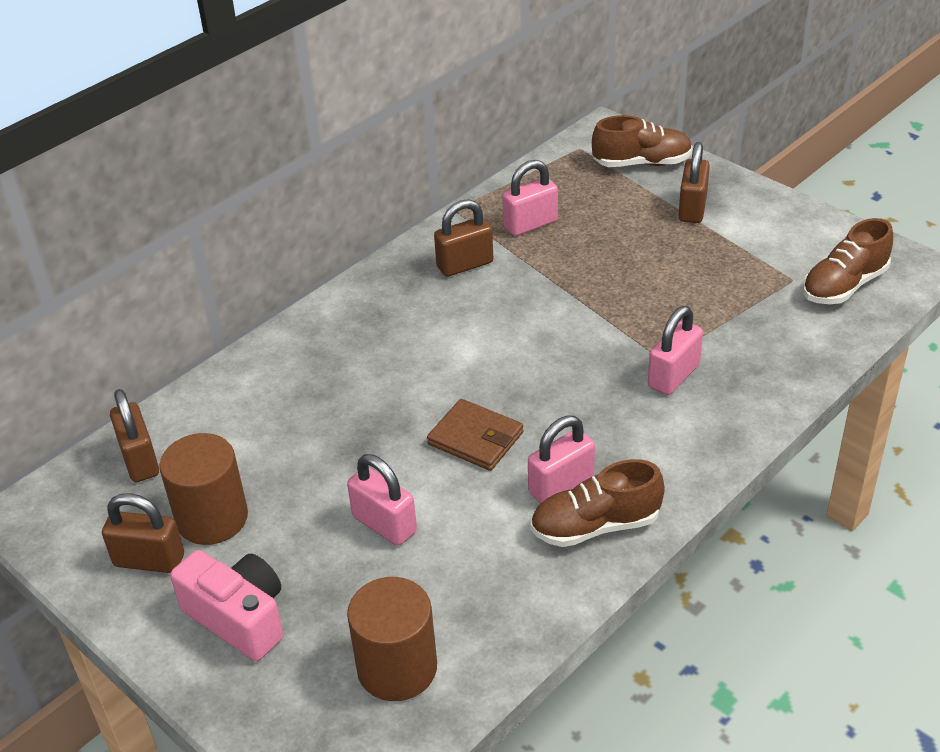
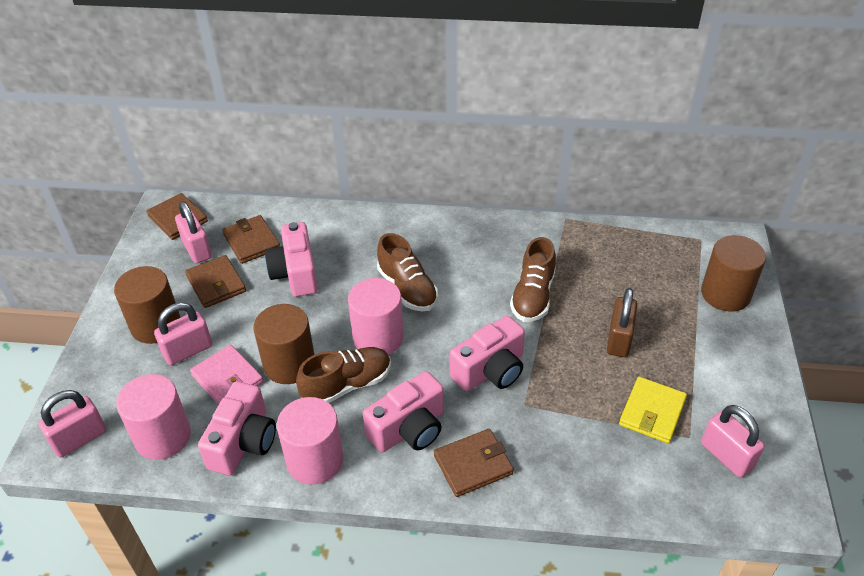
brown cylinder: 2 -> 3
brown padlock: 4 -> 1
brown wallet: 1 -> 4
pink camera: 1 -> 4
pink cylinder: 0 -> 3
pink wallet: 0 -> 1
yellow wallet: 0 -> 1

